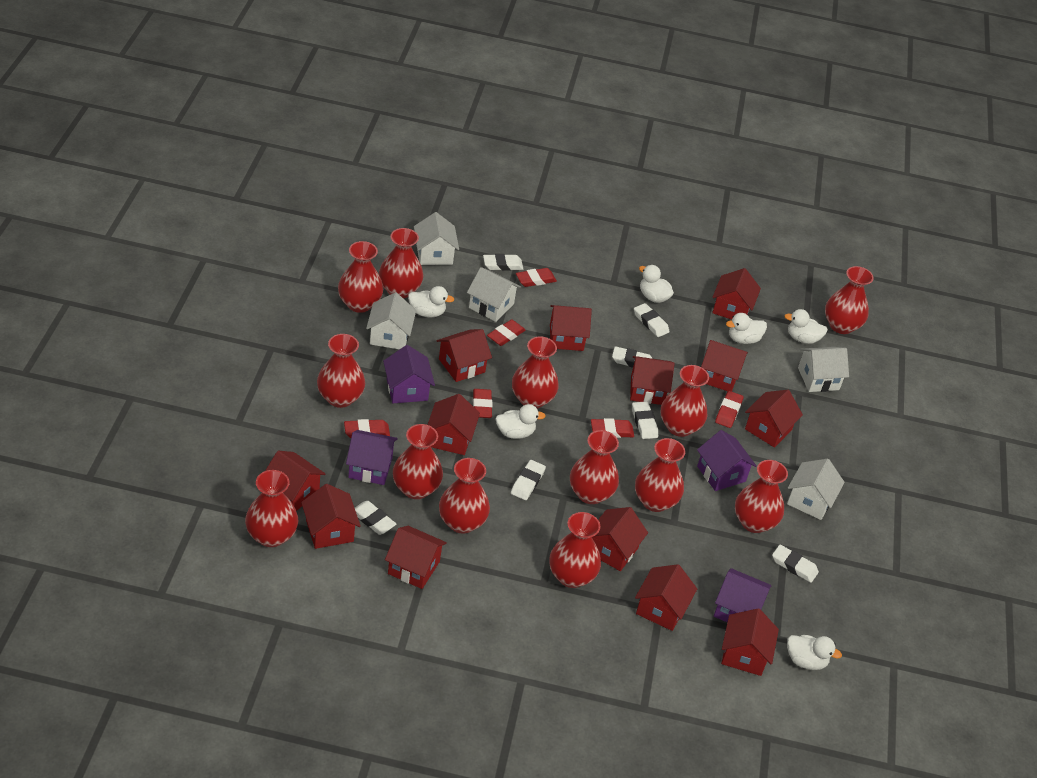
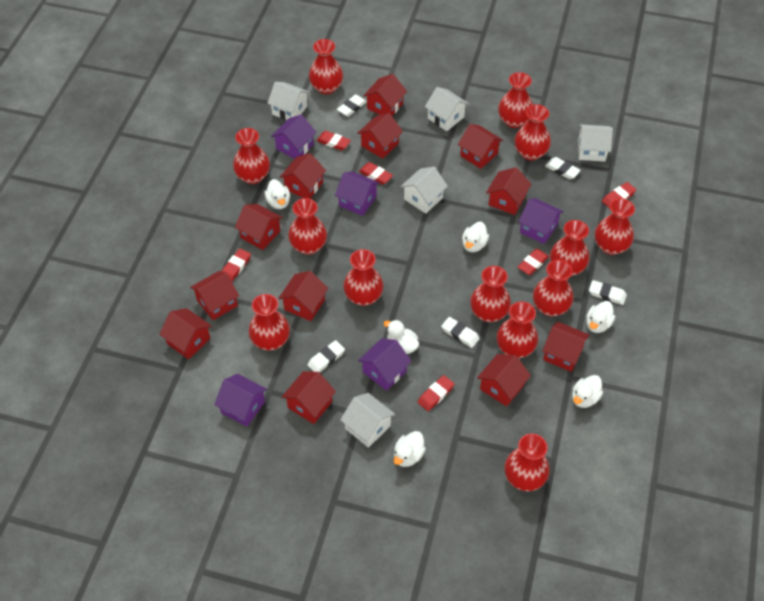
purple house: 4 -> 5
red house: 13 -> 12
white eraser: 7 -> 5

